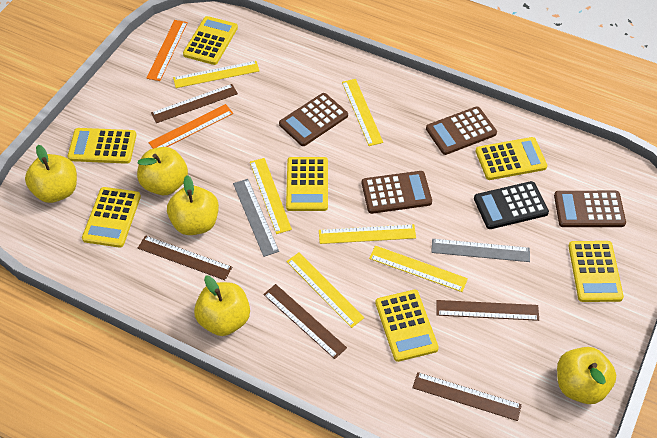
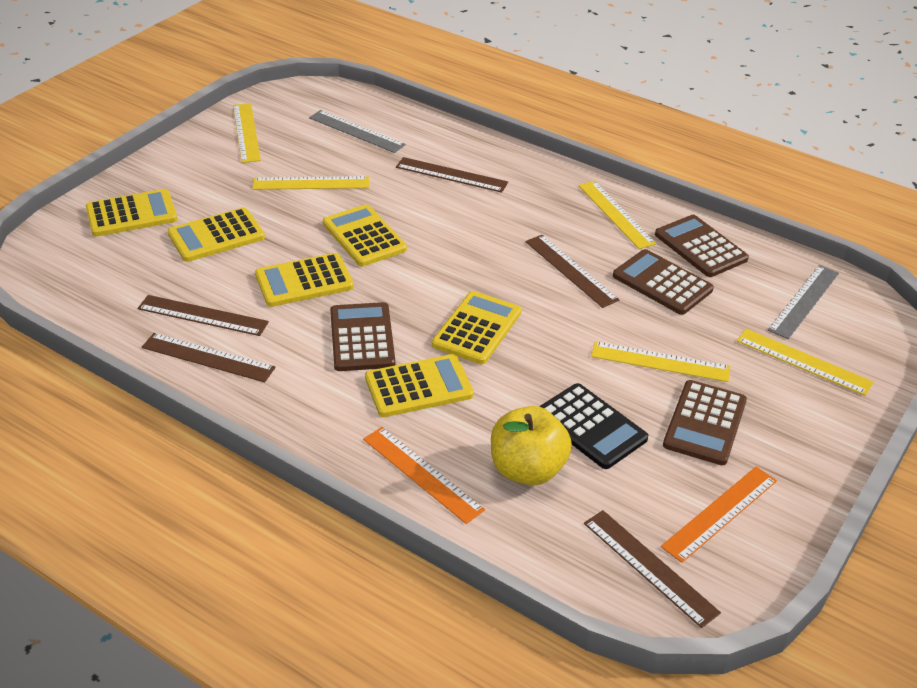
yellow apple: 5 -> 1
yellow calculator: 7 -> 6
yellow ruler: 6 -> 5

